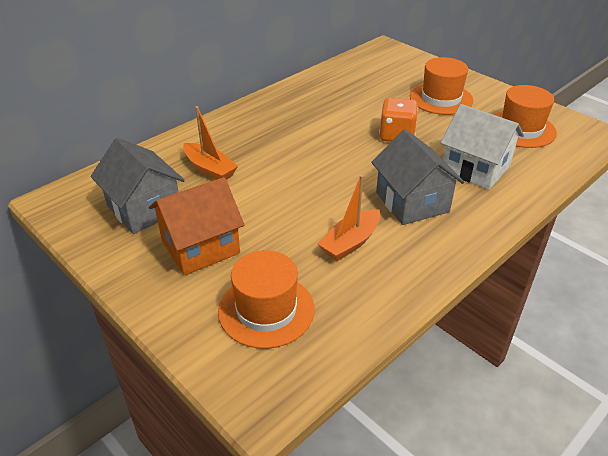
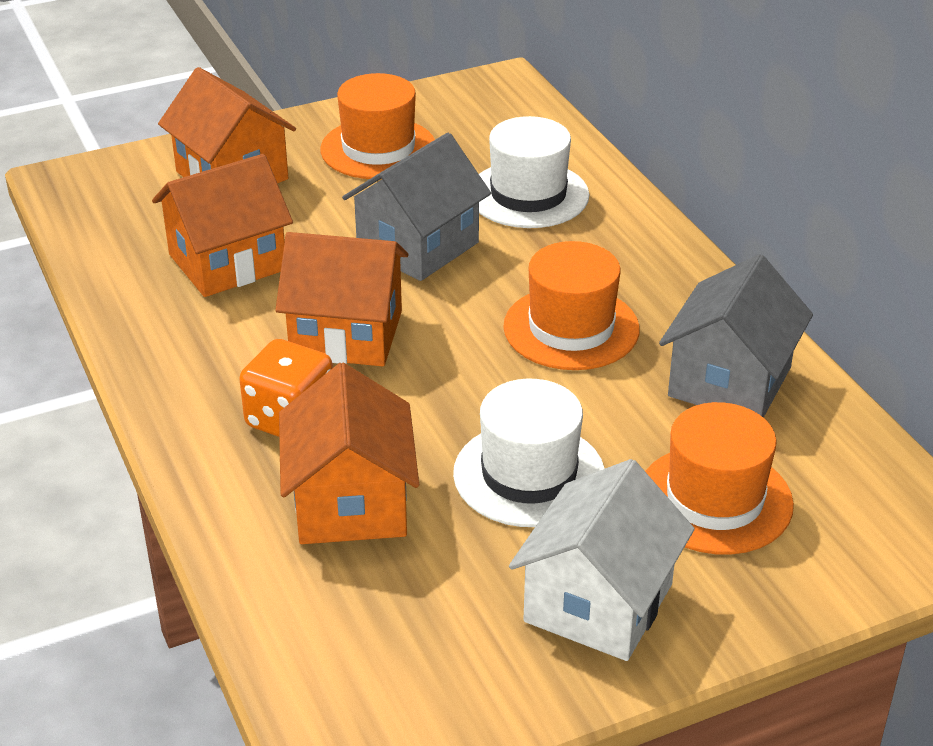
orange boat: 2 -> 0
orange house: 1 -> 4
white hat: 0 -> 2

